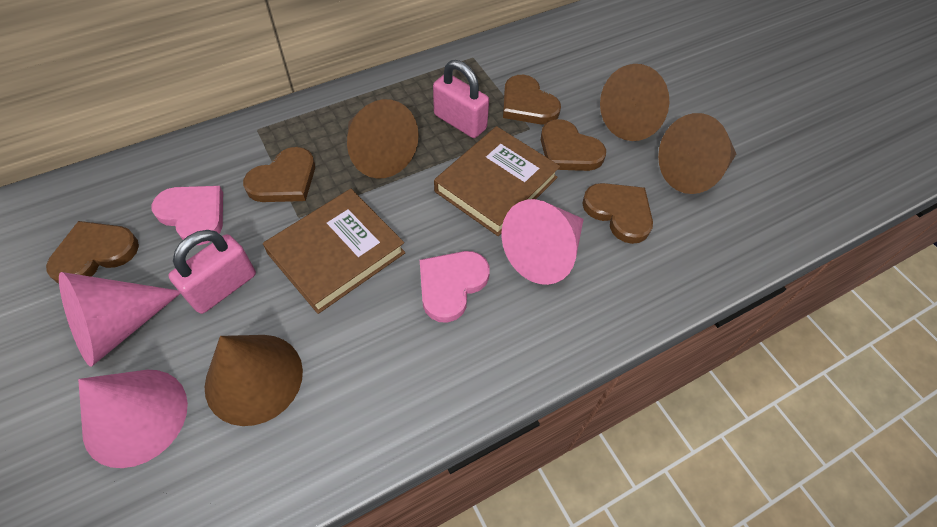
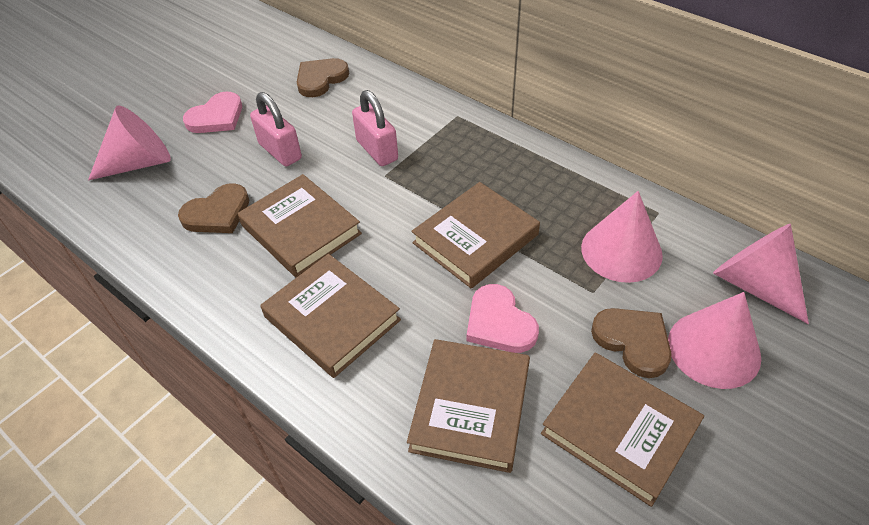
brown book: 2 -> 5
brown cone: 4 -> 0
brown heart: 5 -> 3
pink cone: 3 -> 4

